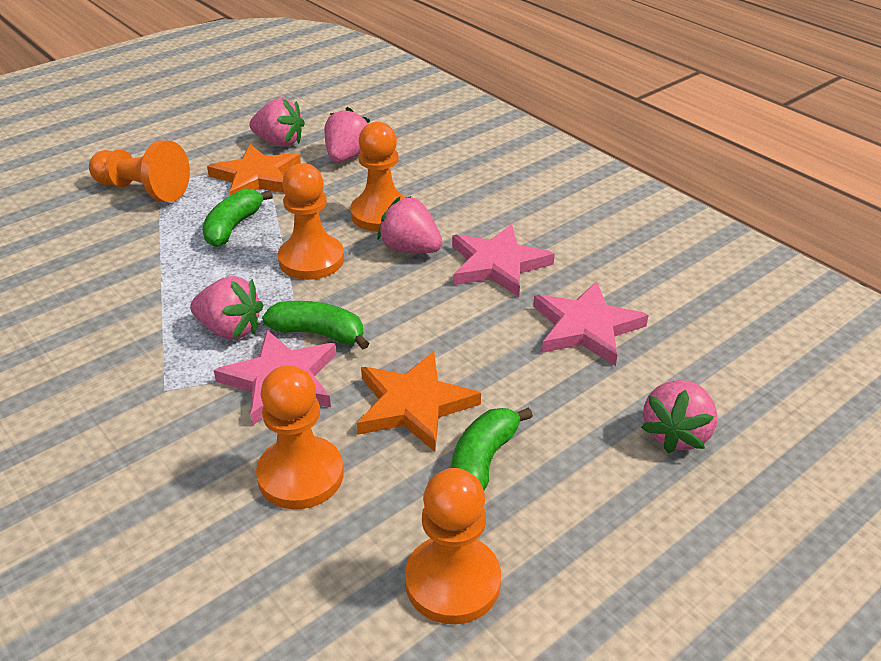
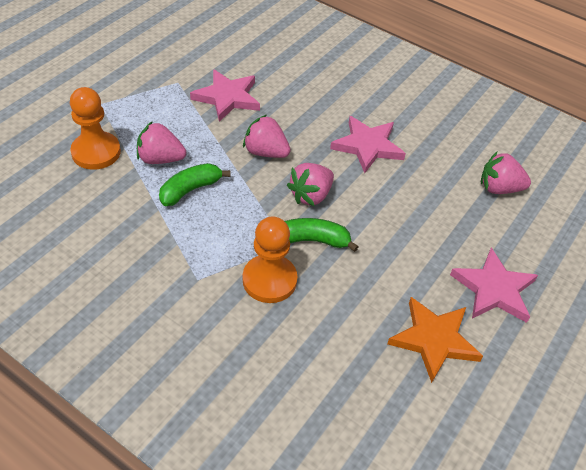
green banana: 3 -> 2
orange pawn: 5 -> 2
orange star: 2 -> 1
pink strawberry: 5 -> 4

